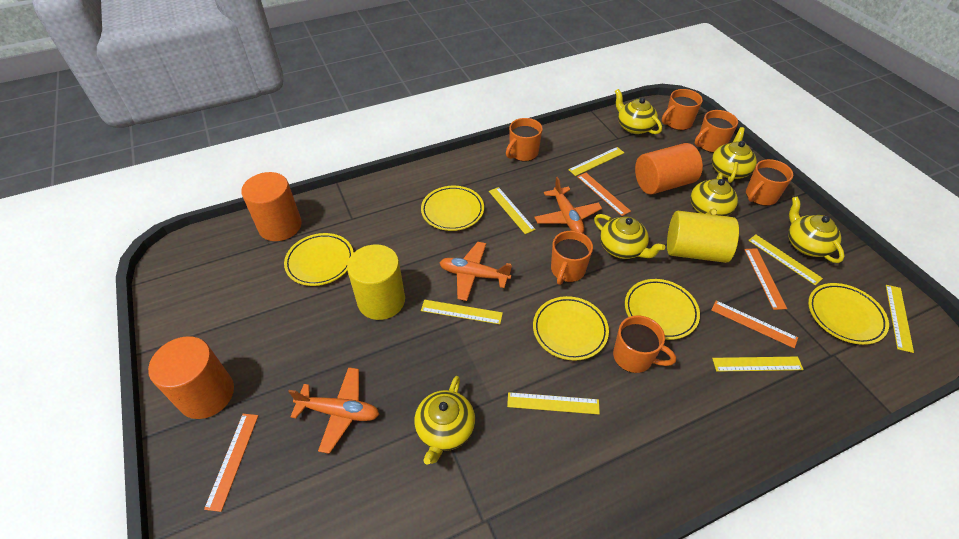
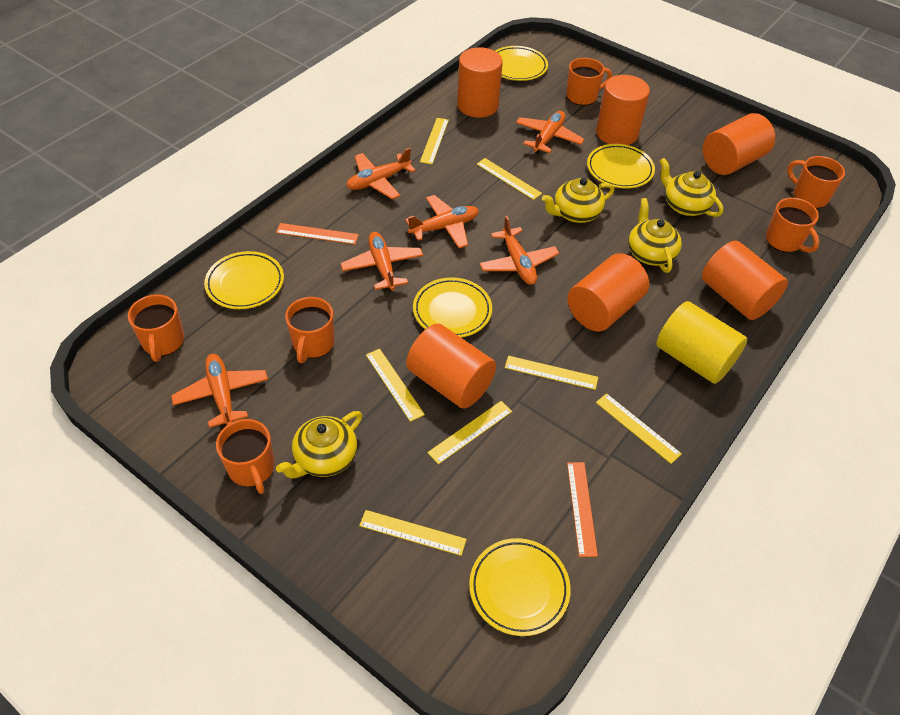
orange cylinder: 3 -> 6
orange plane: 3 -> 6
orange ruler: 4 -> 2
yellow cylinder: 2 -> 1
yellow teapot: 6 -> 4

